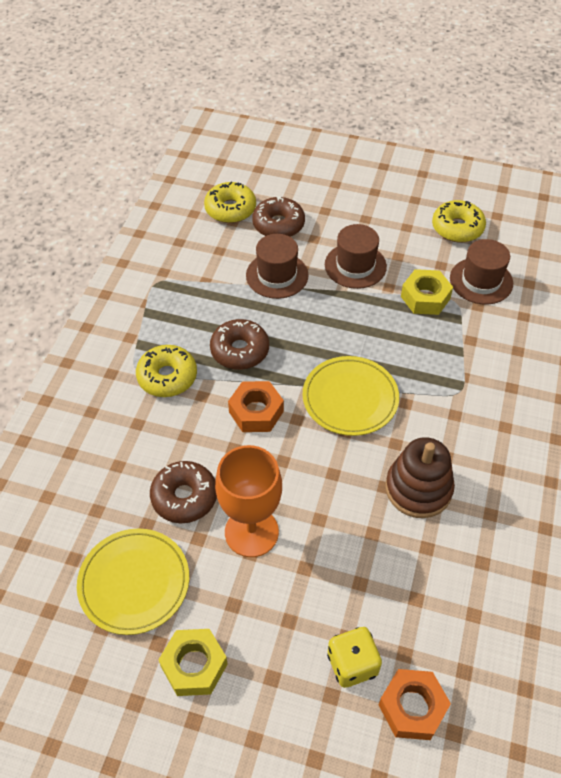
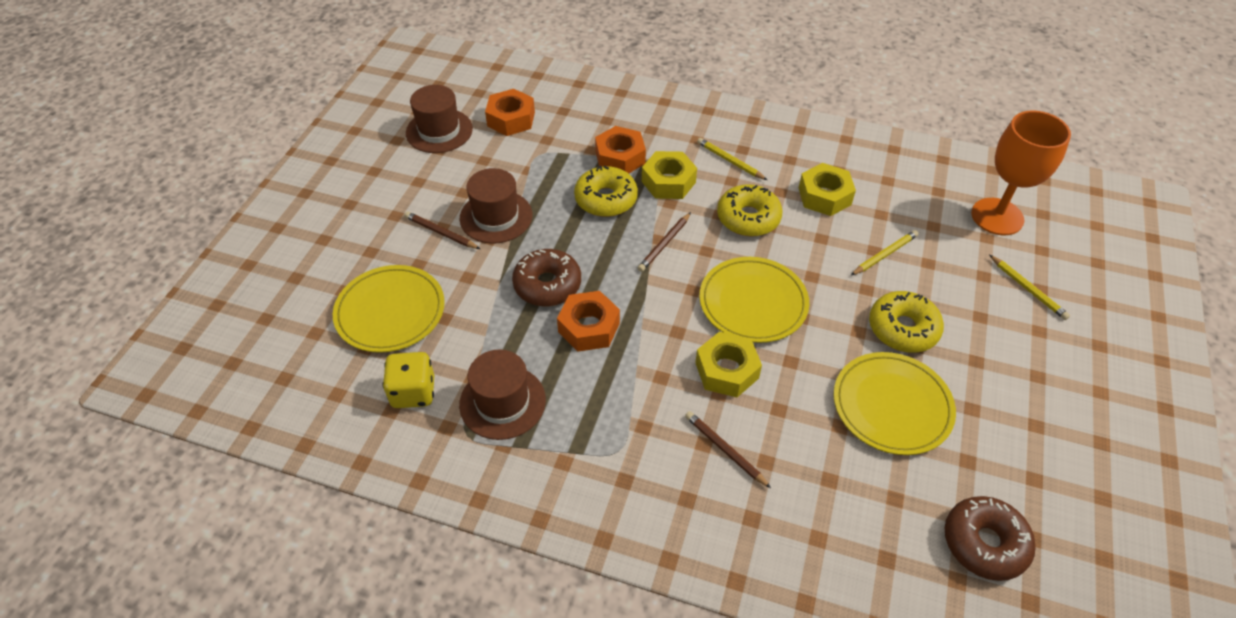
brown donut: 3 -> 2
brown pencil: 0 -> 3
brown stacking toy: 1 -> 0
orange nut: 2 -> 3
yellow nut: 2 -> 3
yellow pencil: 0 -> 3
yellow plate: 2 -> 3

